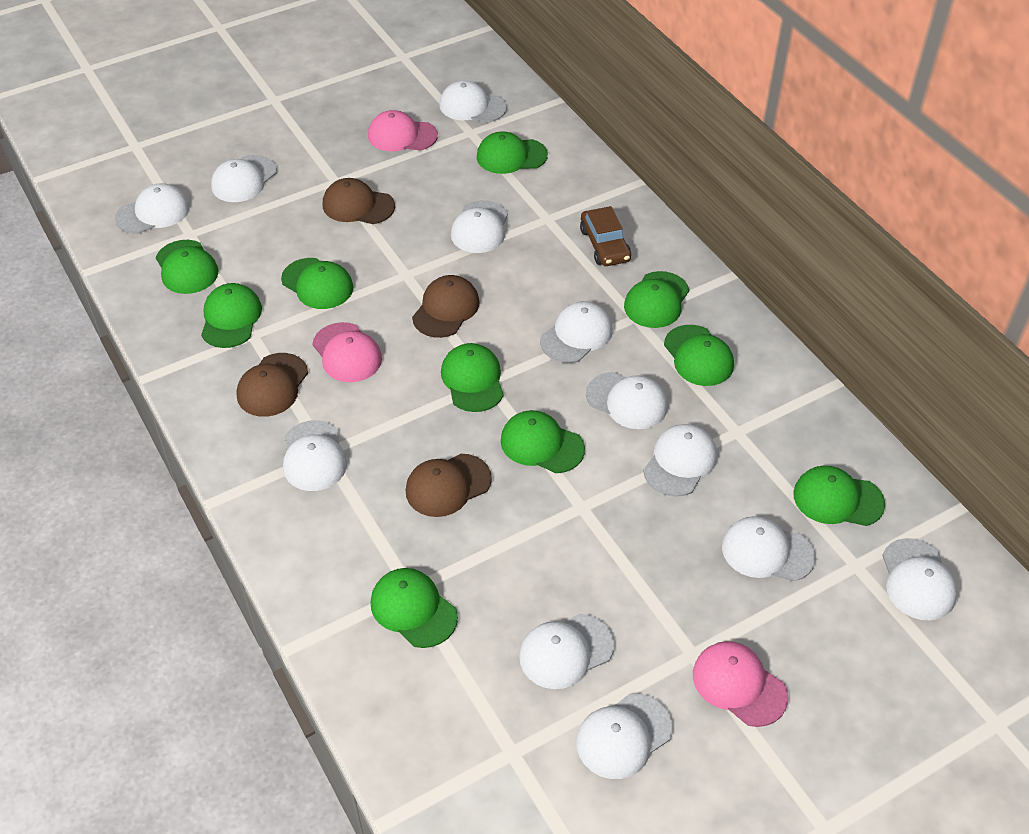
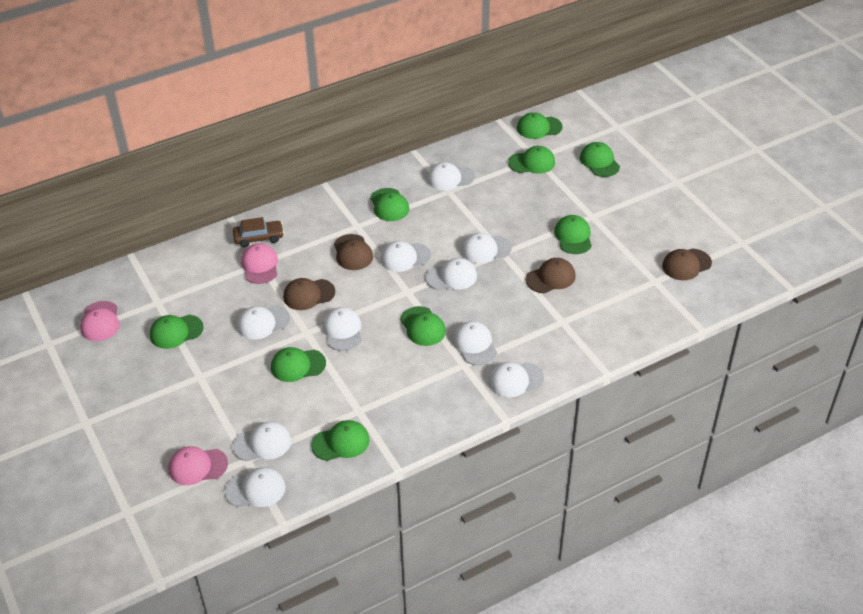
green cap: 10 -> 9
white cap: 12 -> 10

